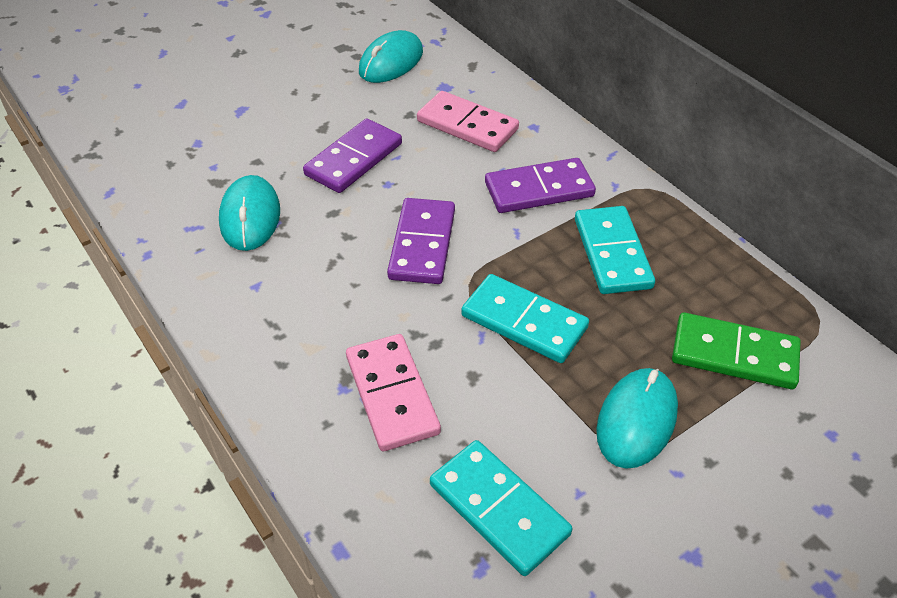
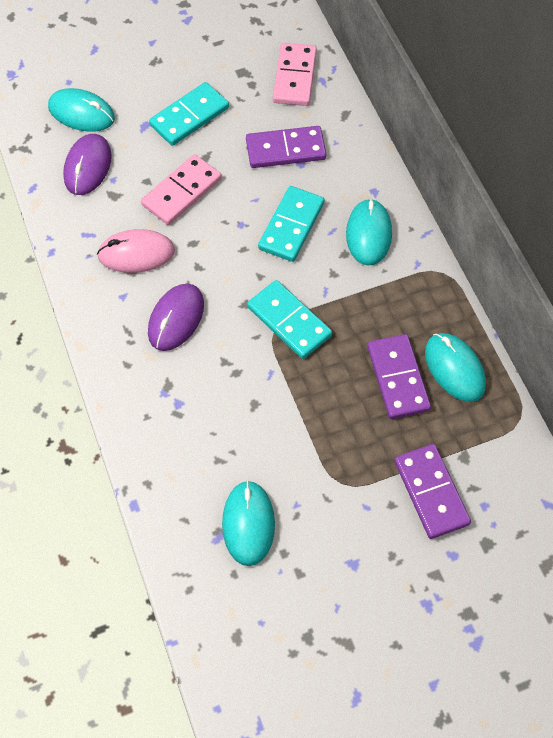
green domino: 1 -> 0
pink mouse: 0 -> 1
purple mouse: 0 -> 2
turquoise mouse: 3 -> 4

